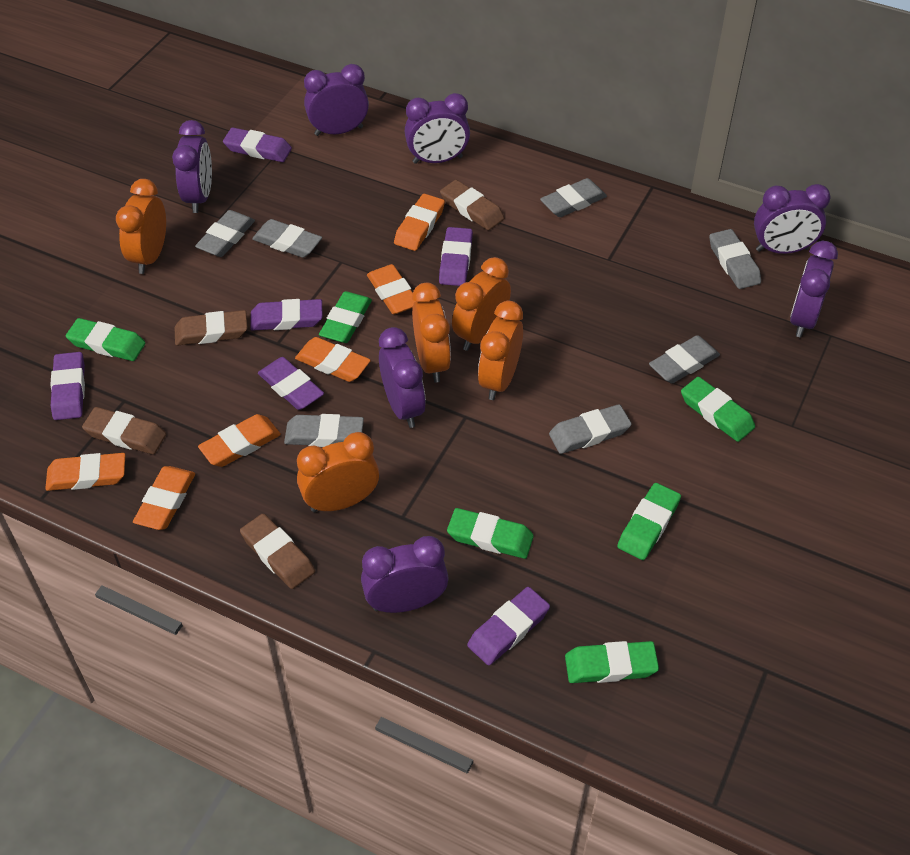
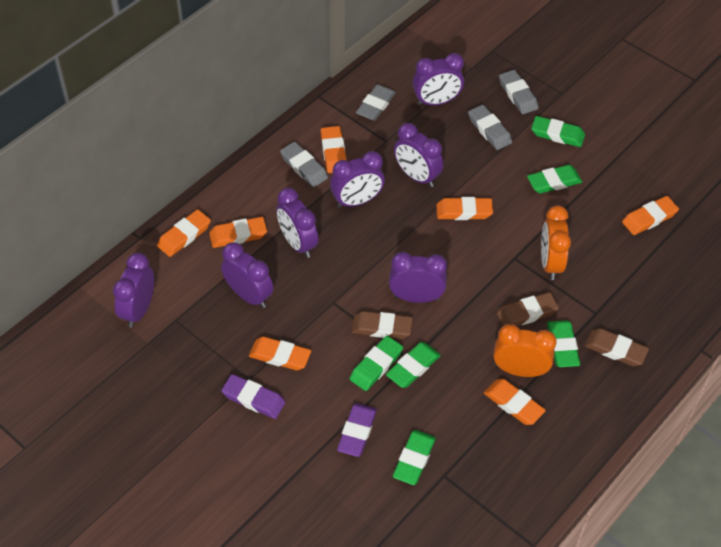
brown eraser: 4 -> 3
grey eraser: 7 -> 4
orange clock: 5 -> 2
orange eraser: 6 -> 7
purple eraser: 6 -> 2

